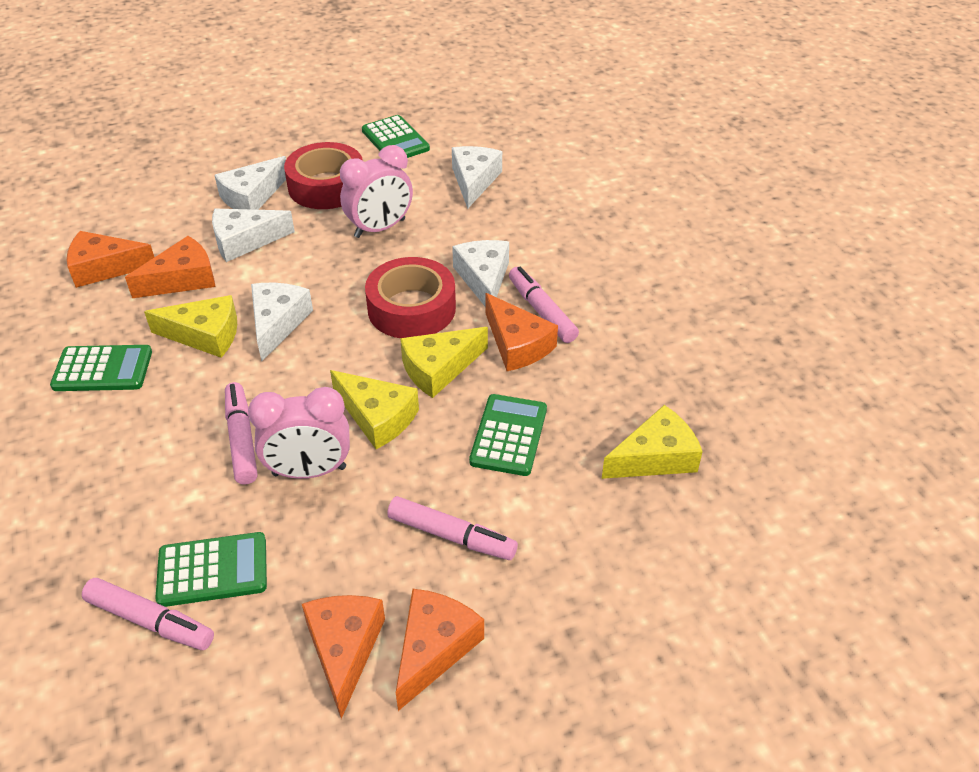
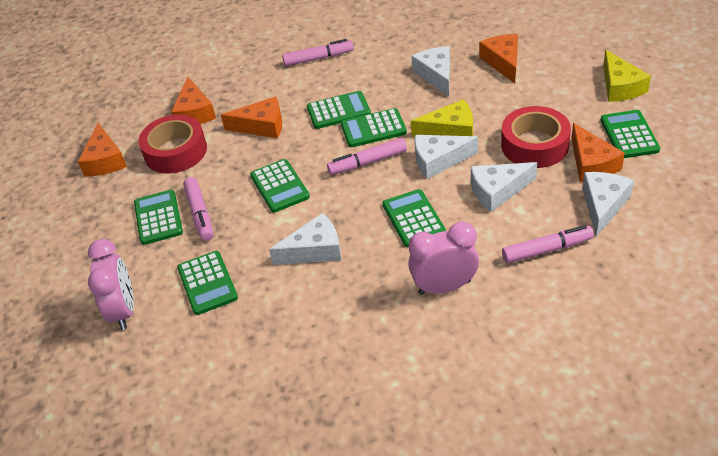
green calculator: 4 -> 7
yellow cheese: 4 -> 2

